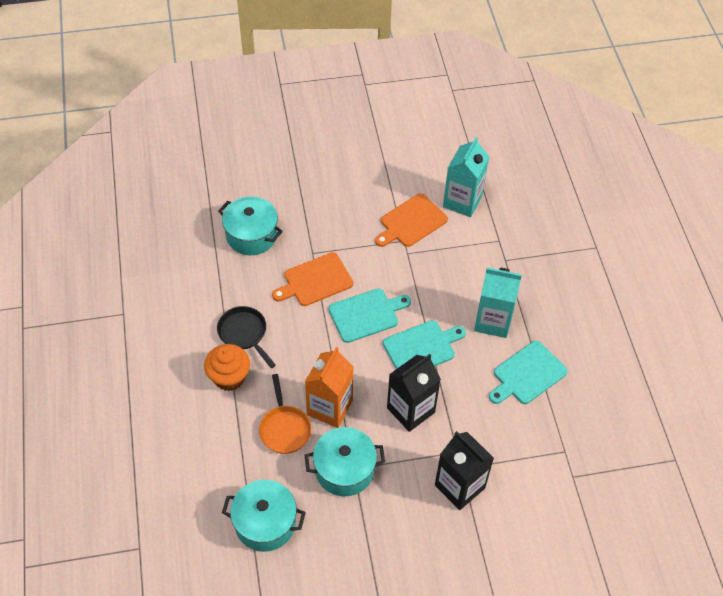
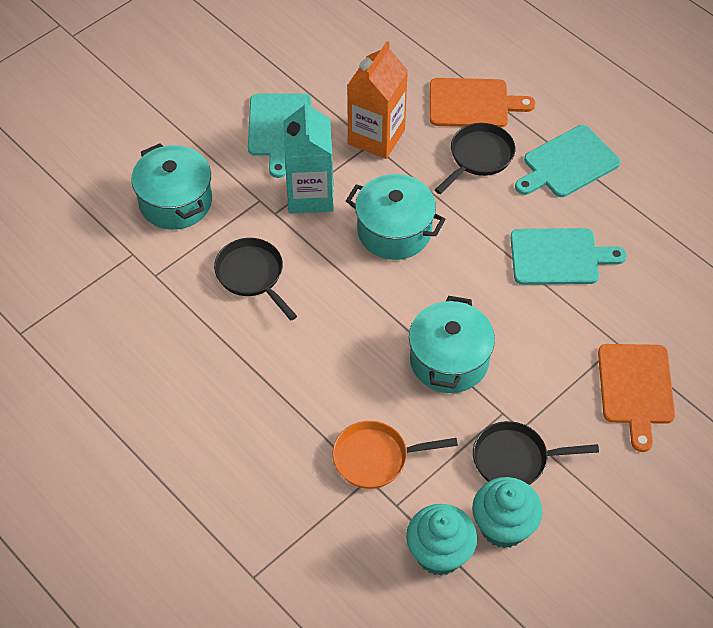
black carton: 2 -> 0
black pan: 1 -> 3
orange cupcake: 1 -> 0
turquoise carton: 2 -> 1
turquoise cupcake: 0 -> 2

